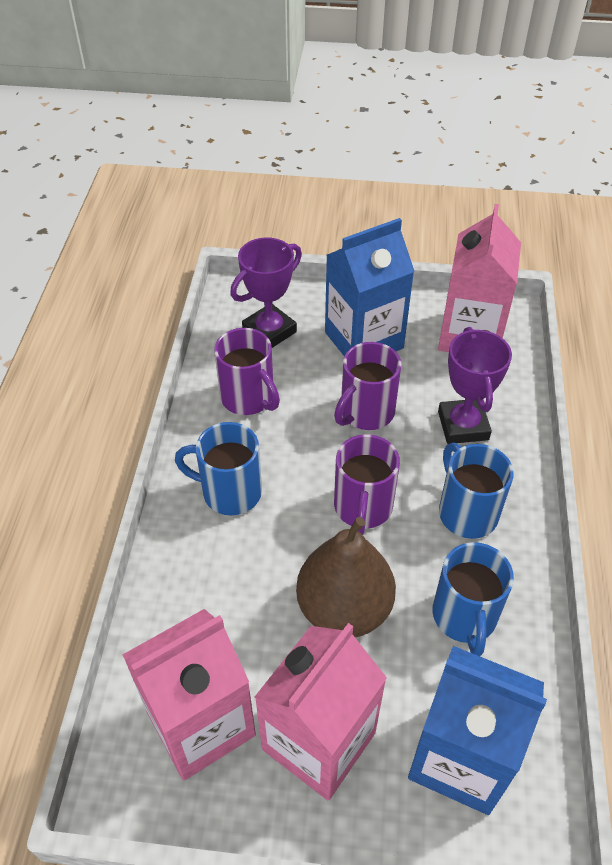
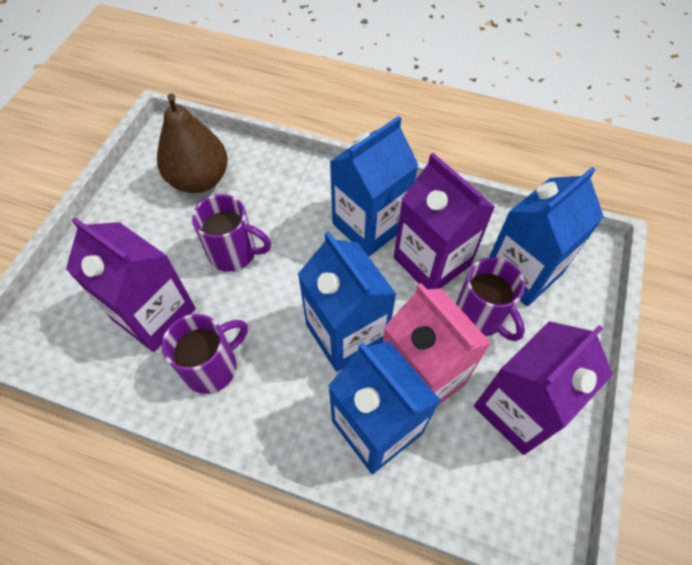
blue carton: 2 -> 4
blue mug: 3 -> 0
pink carton: 3 -> 1
purple carton: 0 -> 3
purple trophy: 2 -> 0

